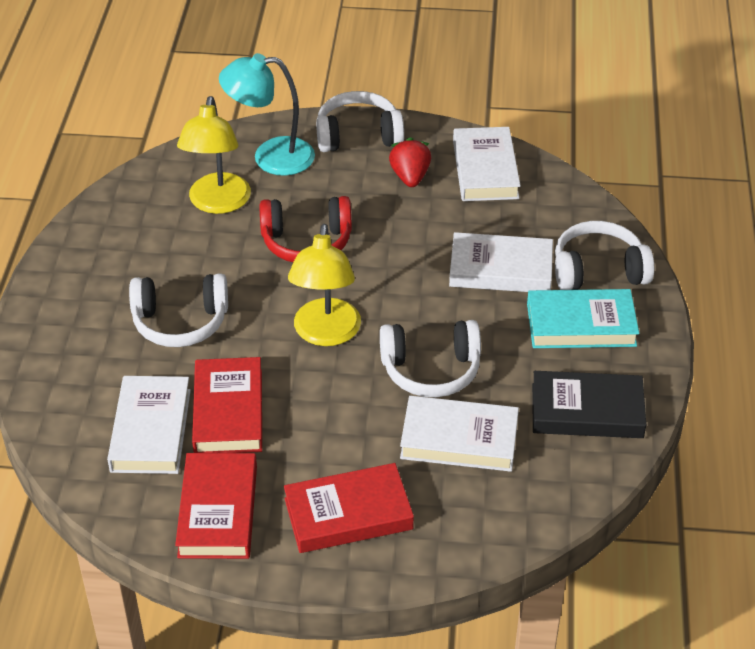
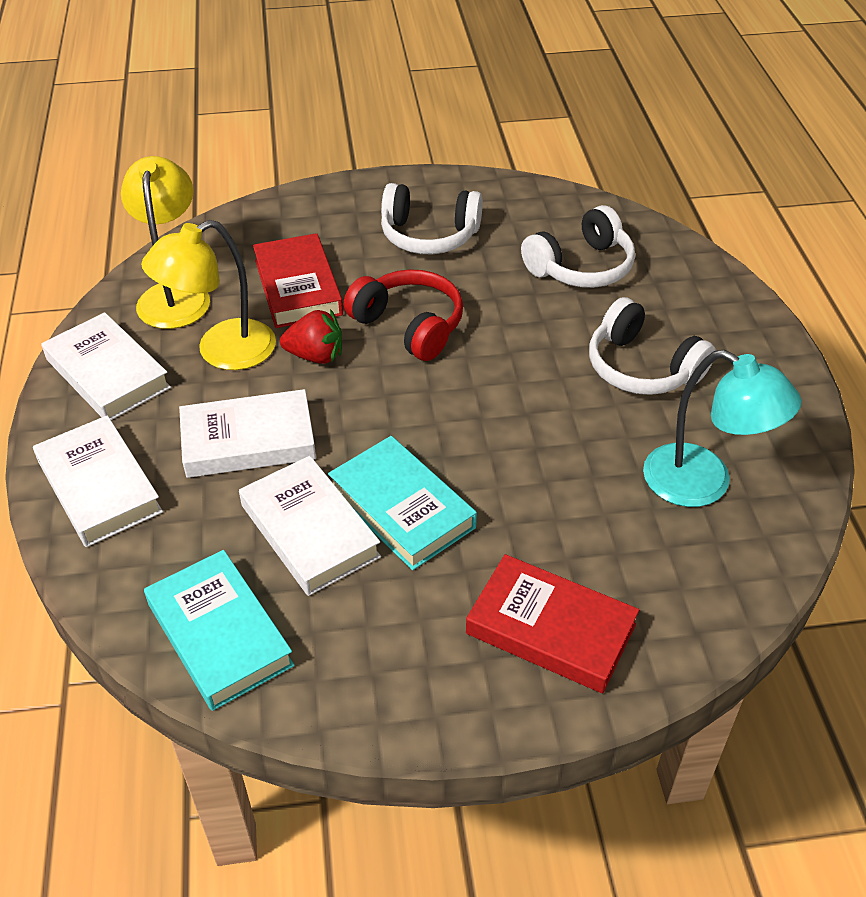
black book: 1 -> 0
red book: 3 -> 2
turquoise book: 1 -> 2
white headphones: 4 -> 3

